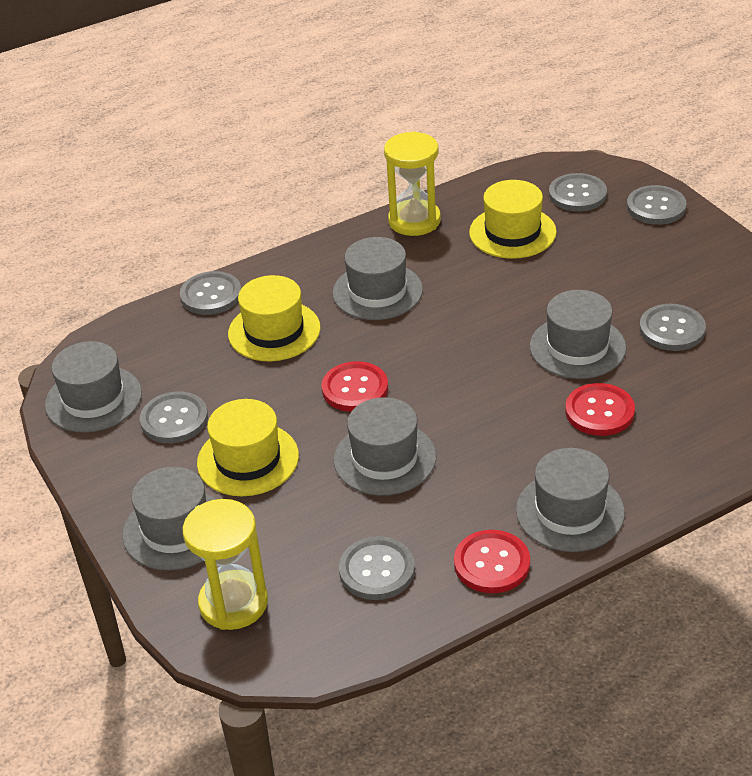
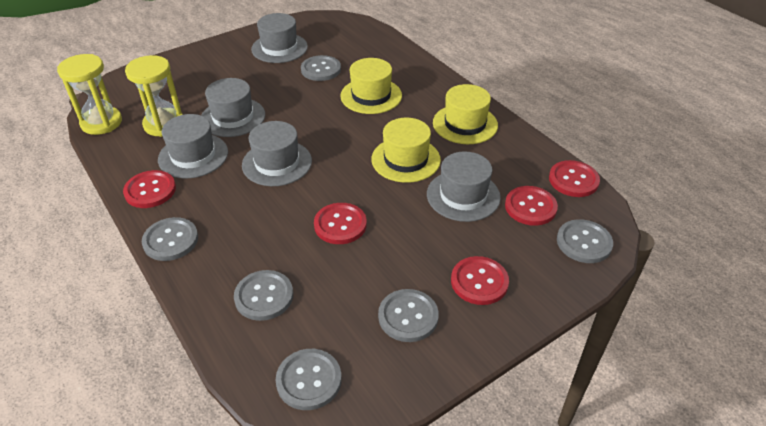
grey hat: 6 -> 5
red button: 3 -> 5

